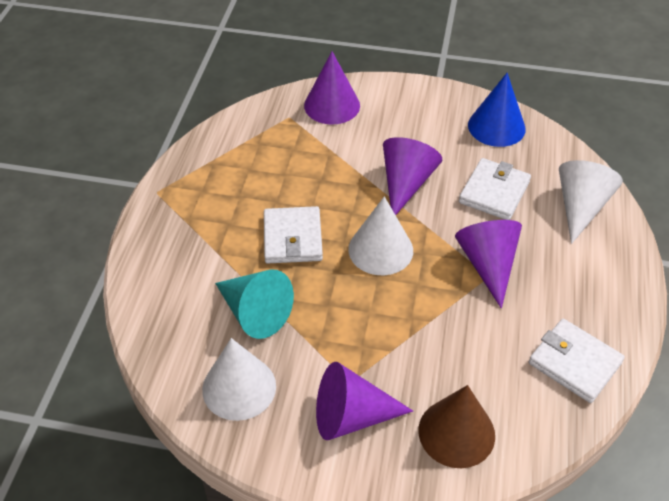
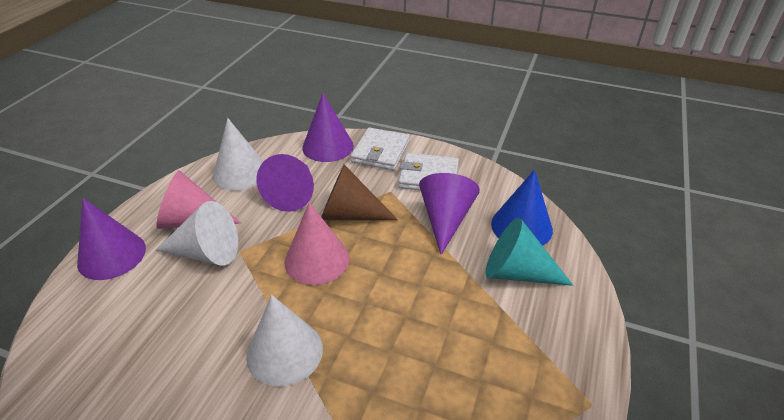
pink cone: 0 -> 2
white wallet: 3 -> 2

